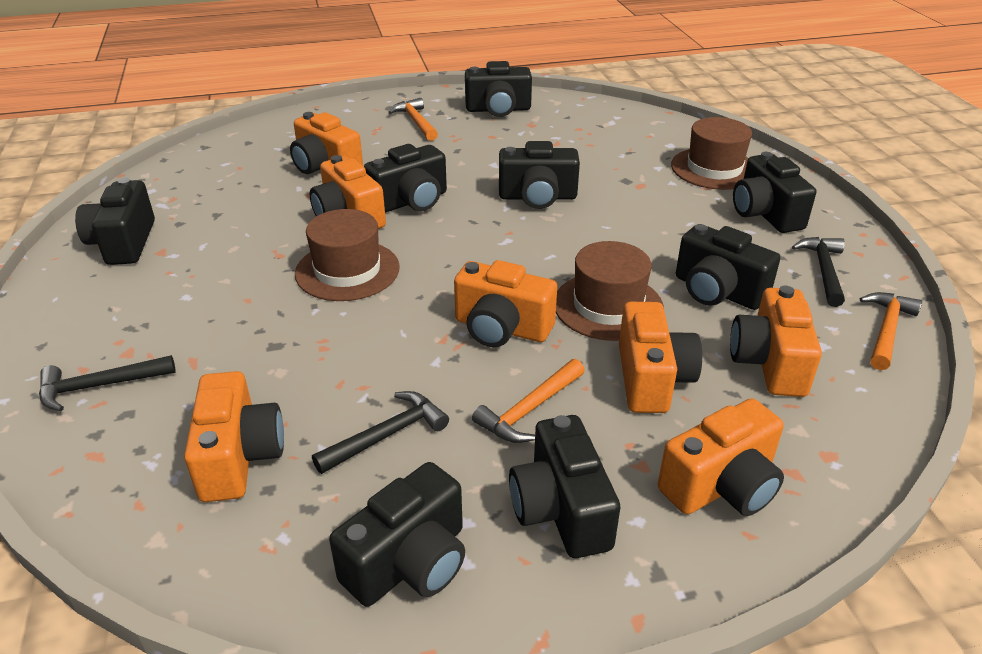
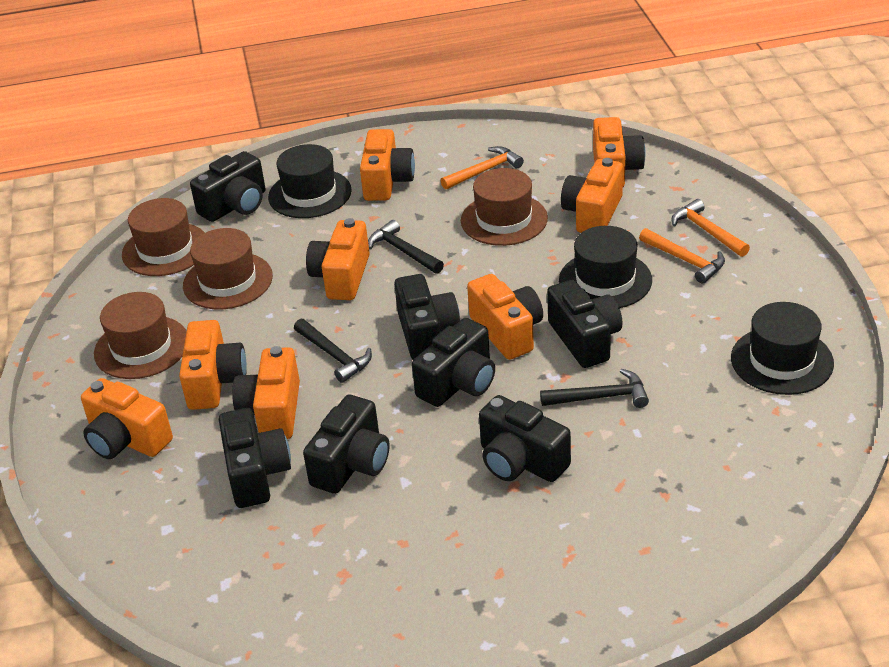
black camera: 8 -> 7
black hat: 0 -> 3
brown hat: 3 -> 4
orange camera: 7 -> 8

